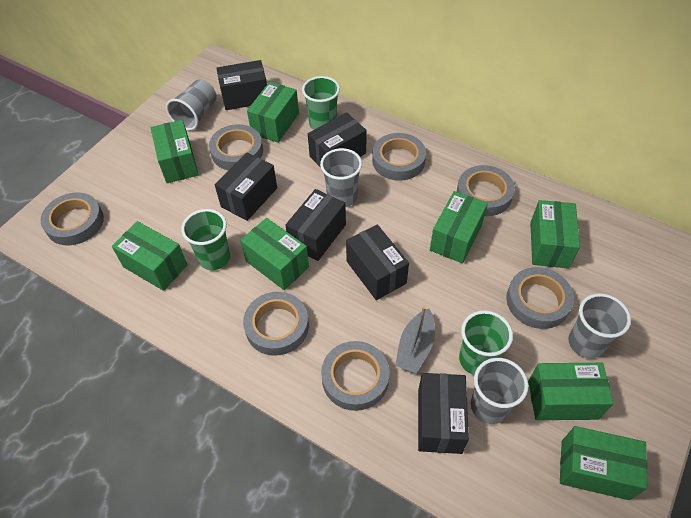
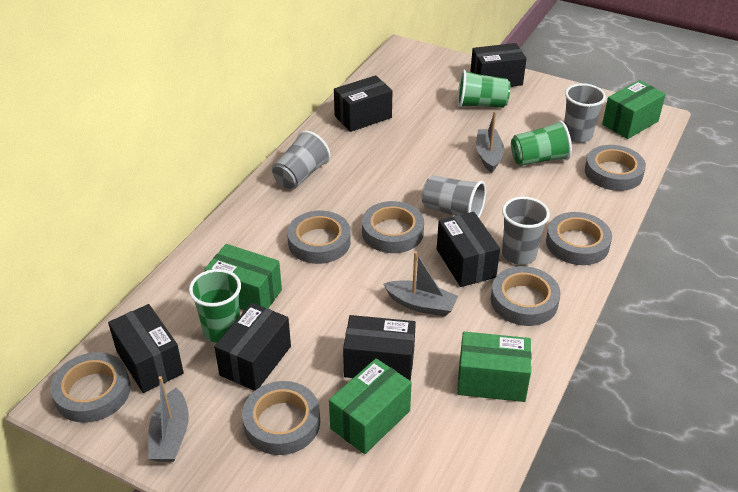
green box: 8 -> 4
grey boat: 1 -> 3

